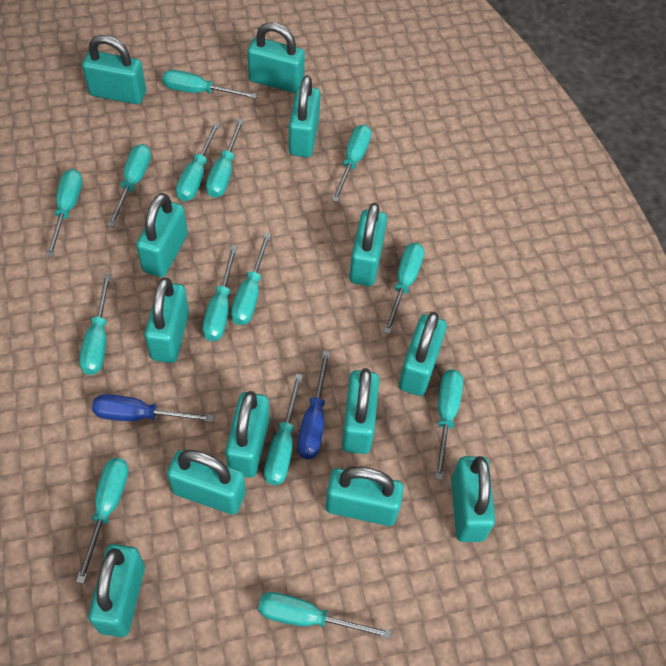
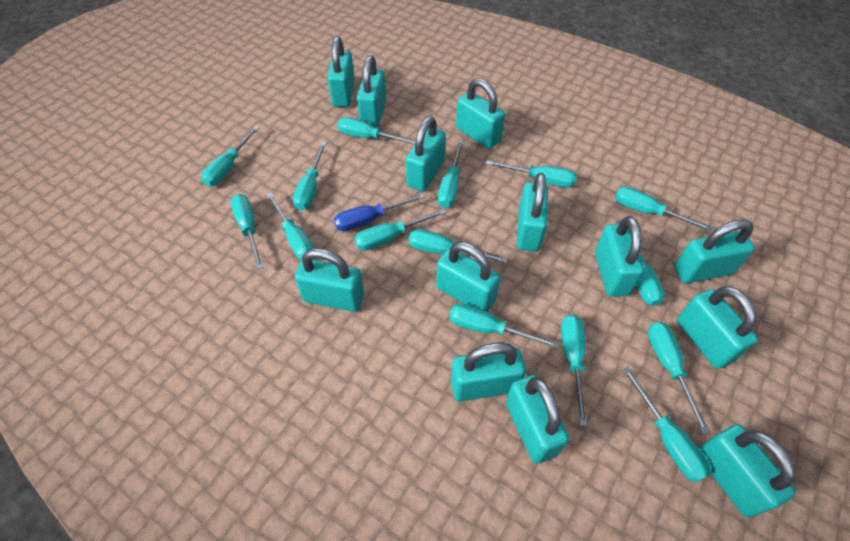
blue screwdriver: 2 -> 1
turquoise screwdriver: 14 -> 15

